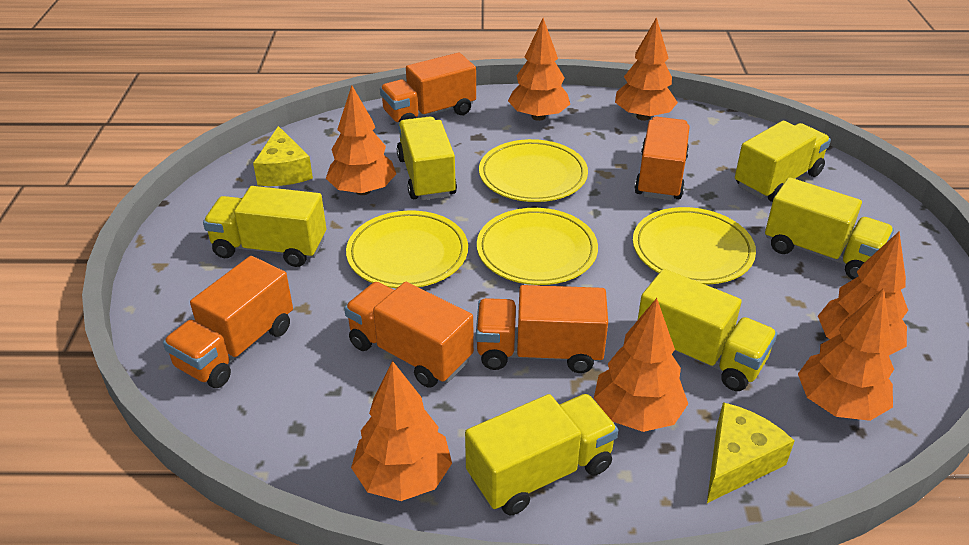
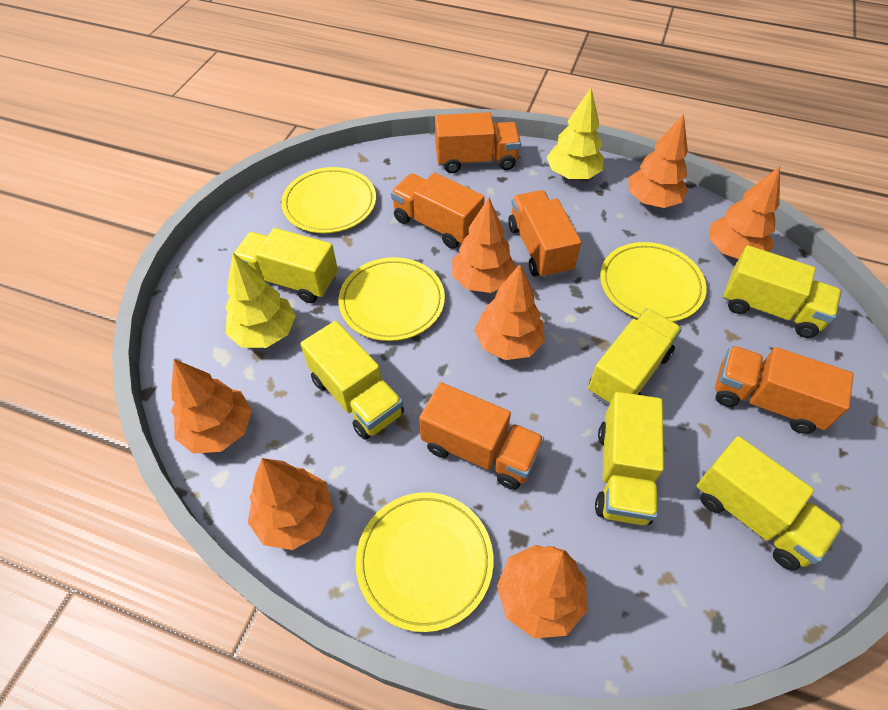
yellow cheese: 2 -> 0
yellow tree: 0 -> 2

